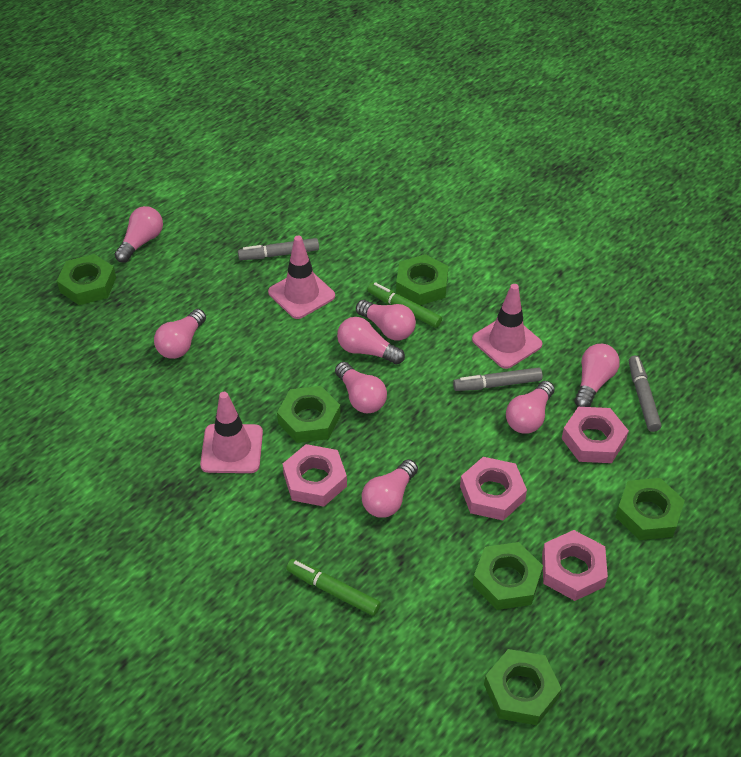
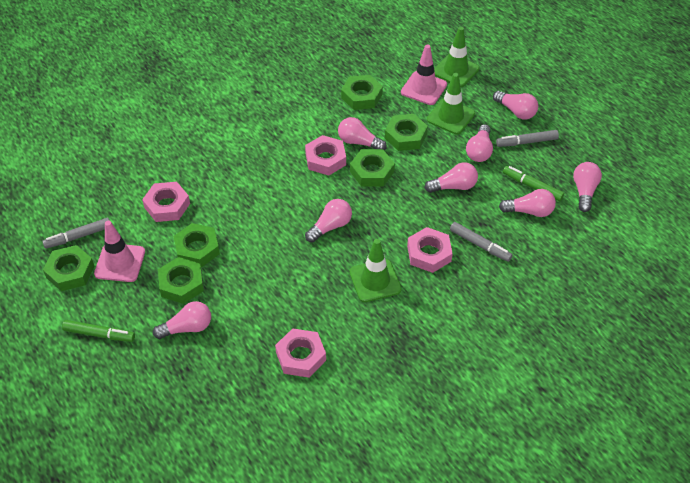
green traffic cone: 0 -> 3
pink traffic cone: 3 -> 2

